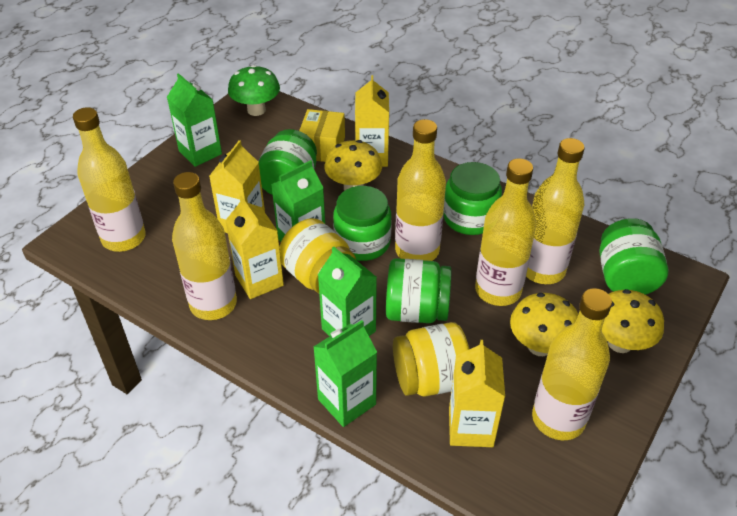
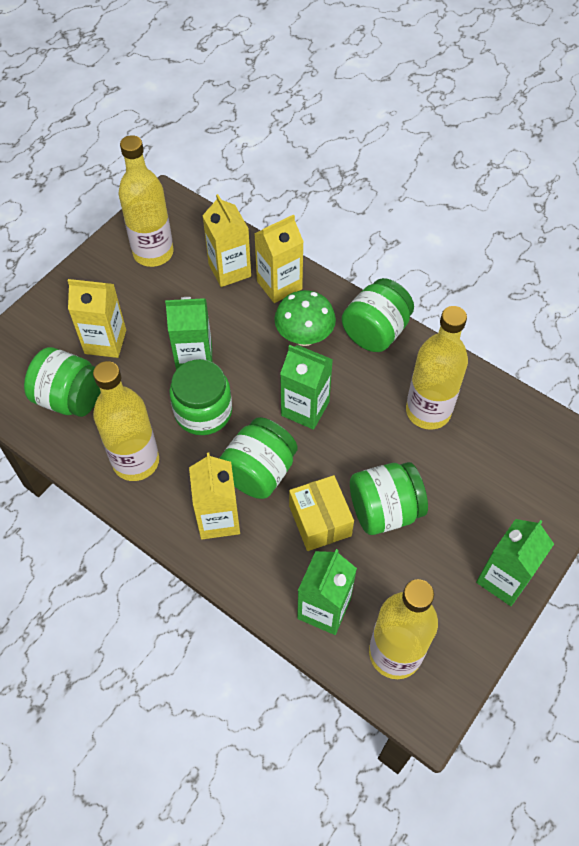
yellow bottle: 6 -> 4
yellow jar: 2 -> 0
yellow mushroom: 3 -> 0

